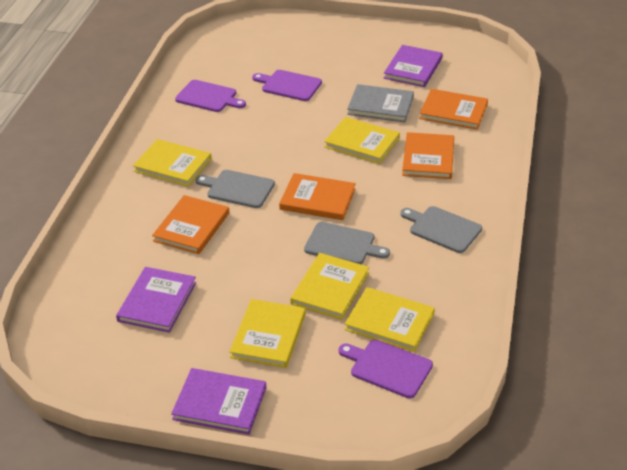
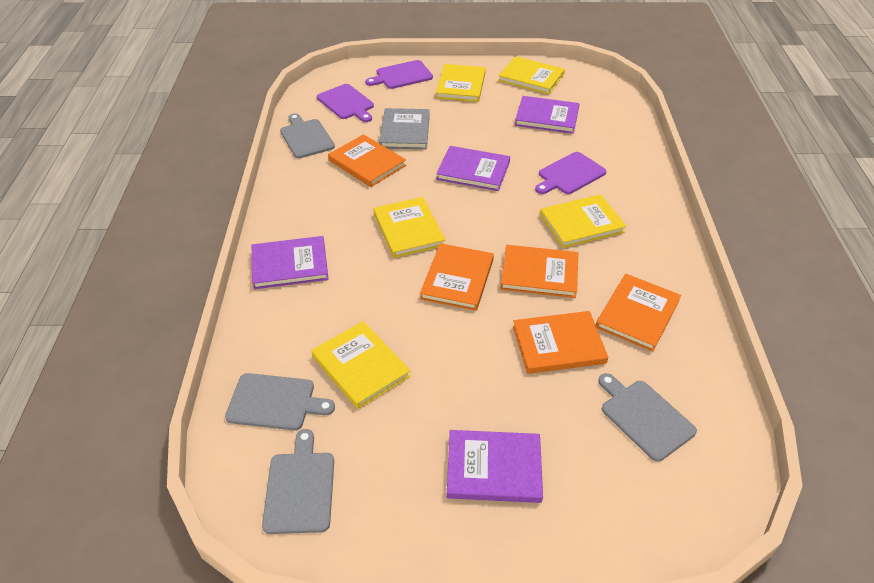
grey cutting board: 3 -> 4
orange book: 4 -> 5
purple book: 3 -> 4

